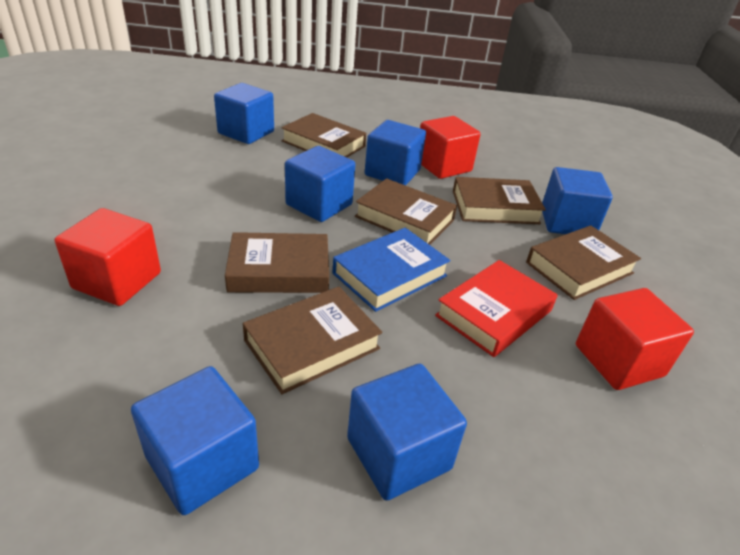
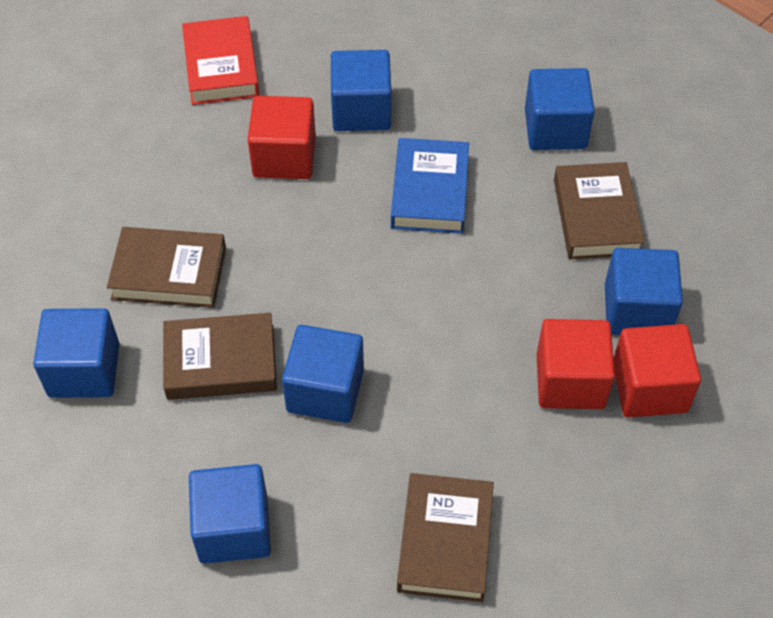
brown book: 6 -> 4

